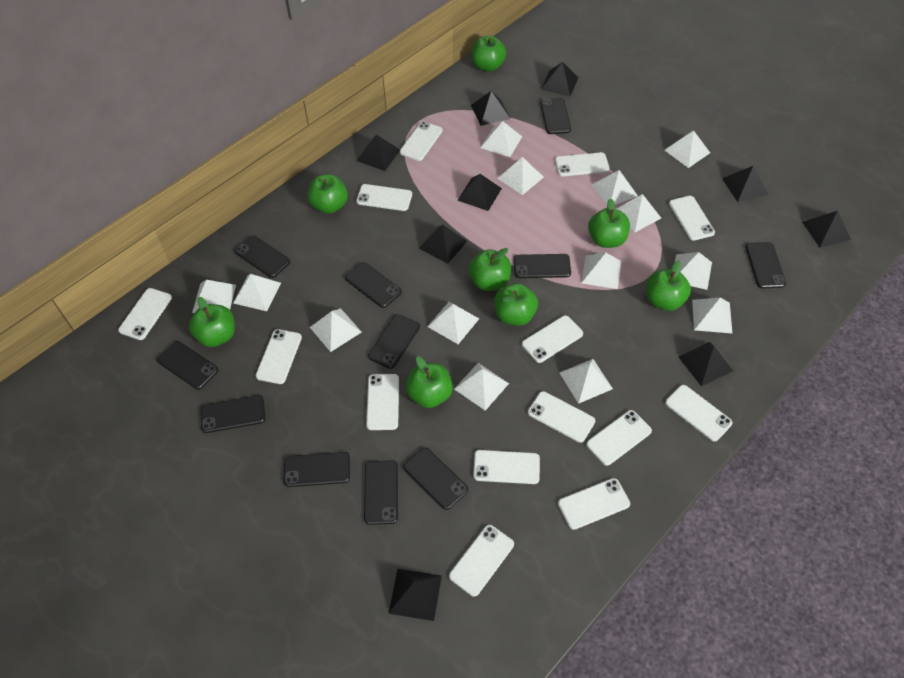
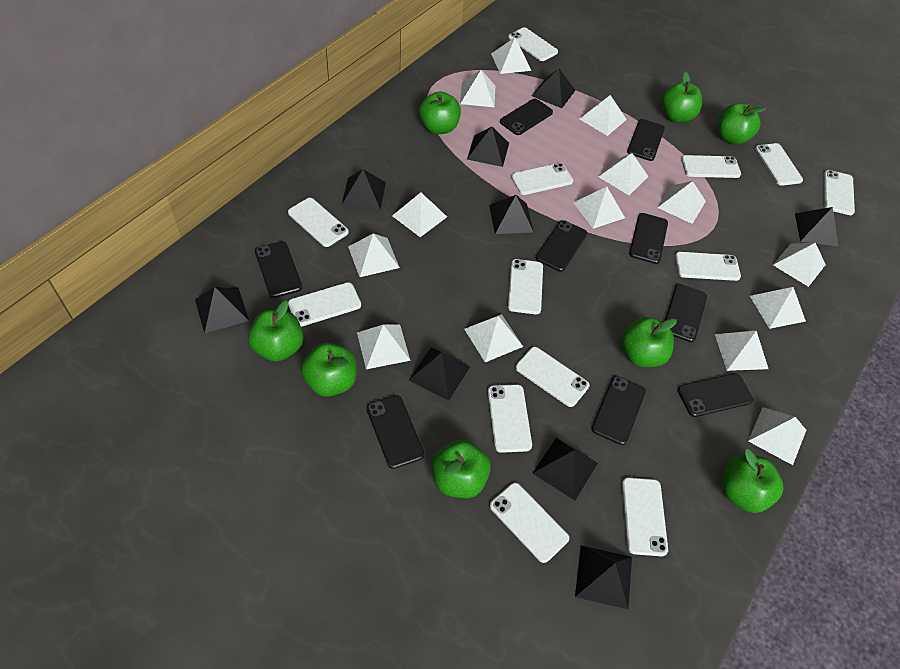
black phone: 11 -> 9
white phone: 14 -> 13

